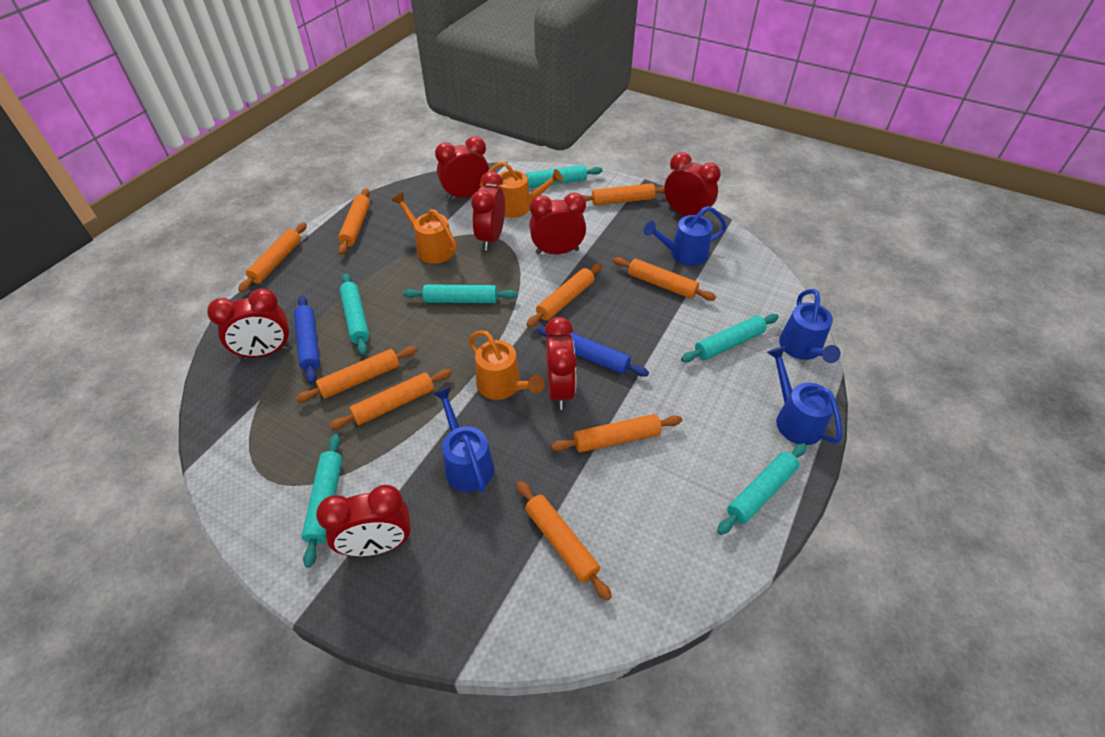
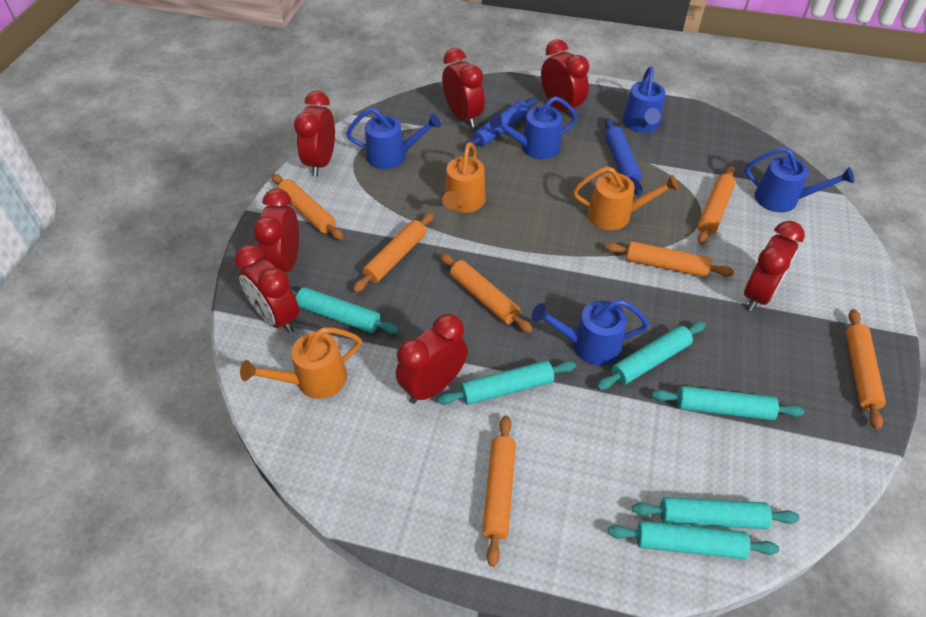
blue watering can: 4 -> 5
orange rolling pin: 9 -> 7

